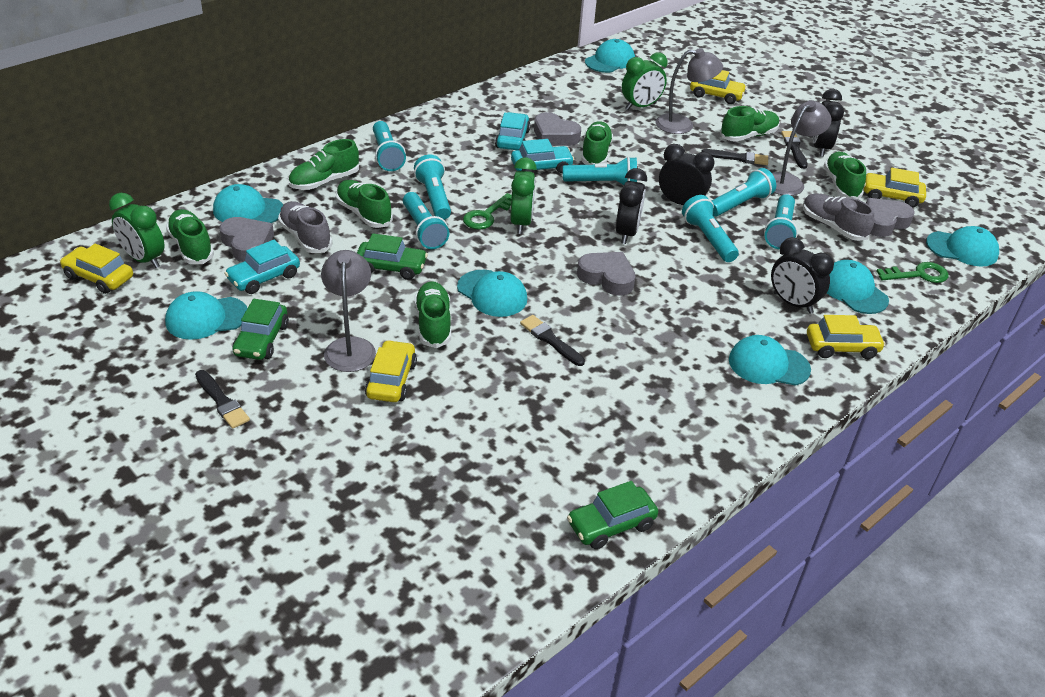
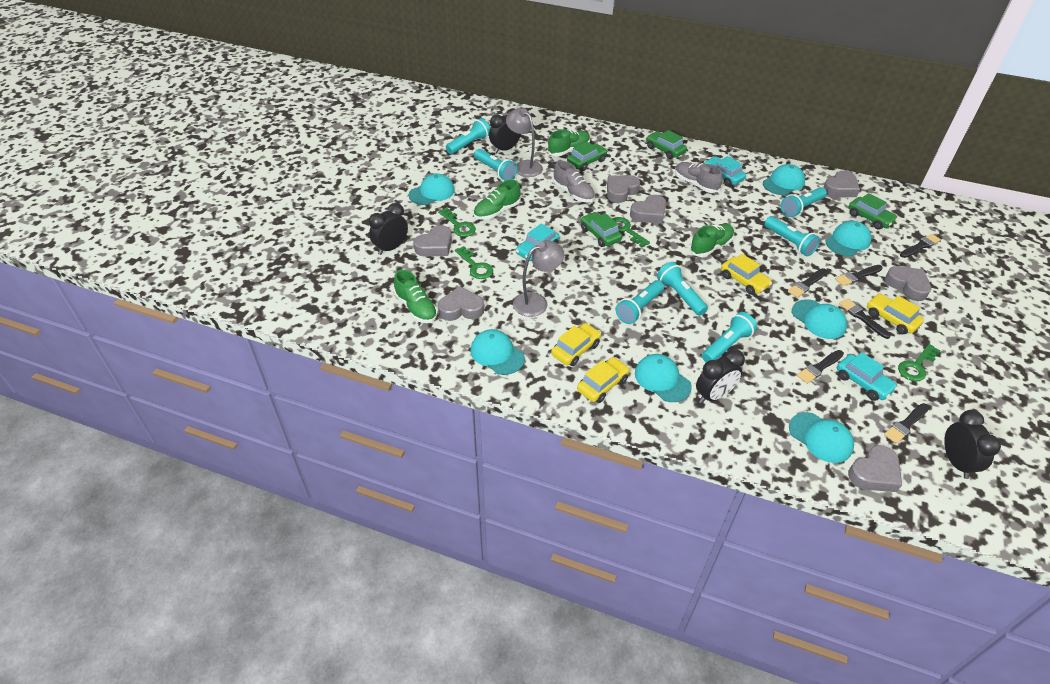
black brush: 4 -> 6
green car: 3 -> 4
green clock: 3 -> 0
green key: 2 -> 4
green shoe: 7 -> 4
grey heart: 4 -> 7
grey lamp: 3 -> 2
yellow car: 5 -> 4

